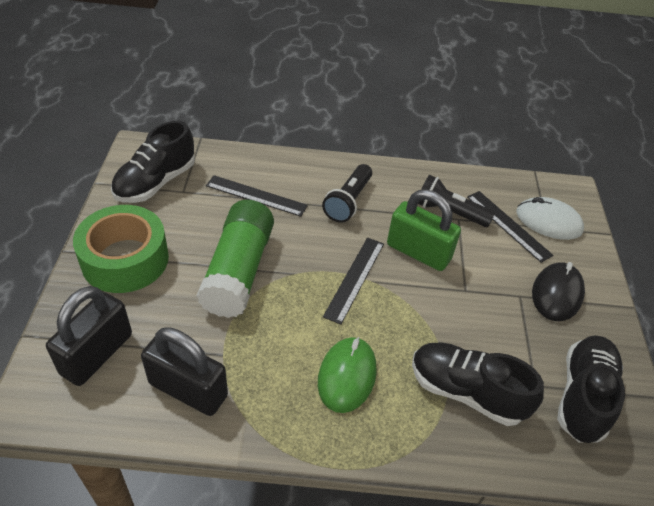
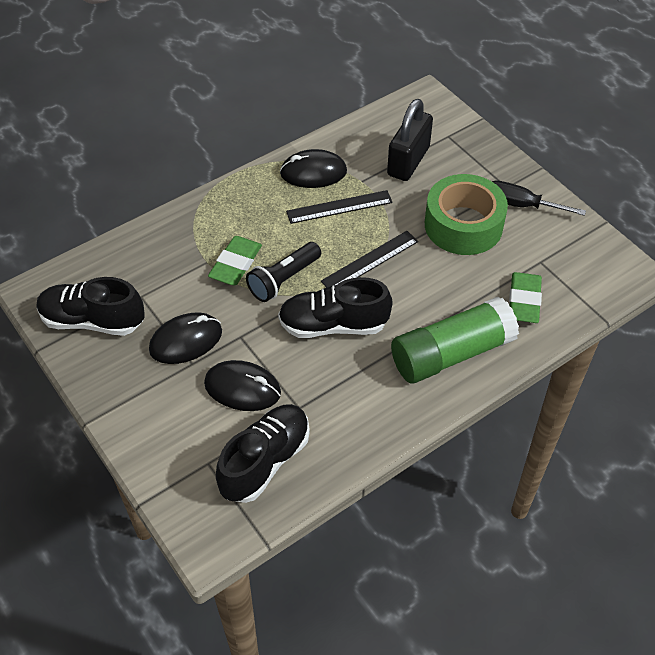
black flashlight: 2 -> 1
black mouse: 1 -> 3
black padlock: 2 -> 1
black ruler: 3 -> 2
black screwdriver: 0 -> 1
green eraser: 0 -> 2
green mouse: 1 -> 0
green padlock: 1 -> 0
white mouse: 1 -> 0

